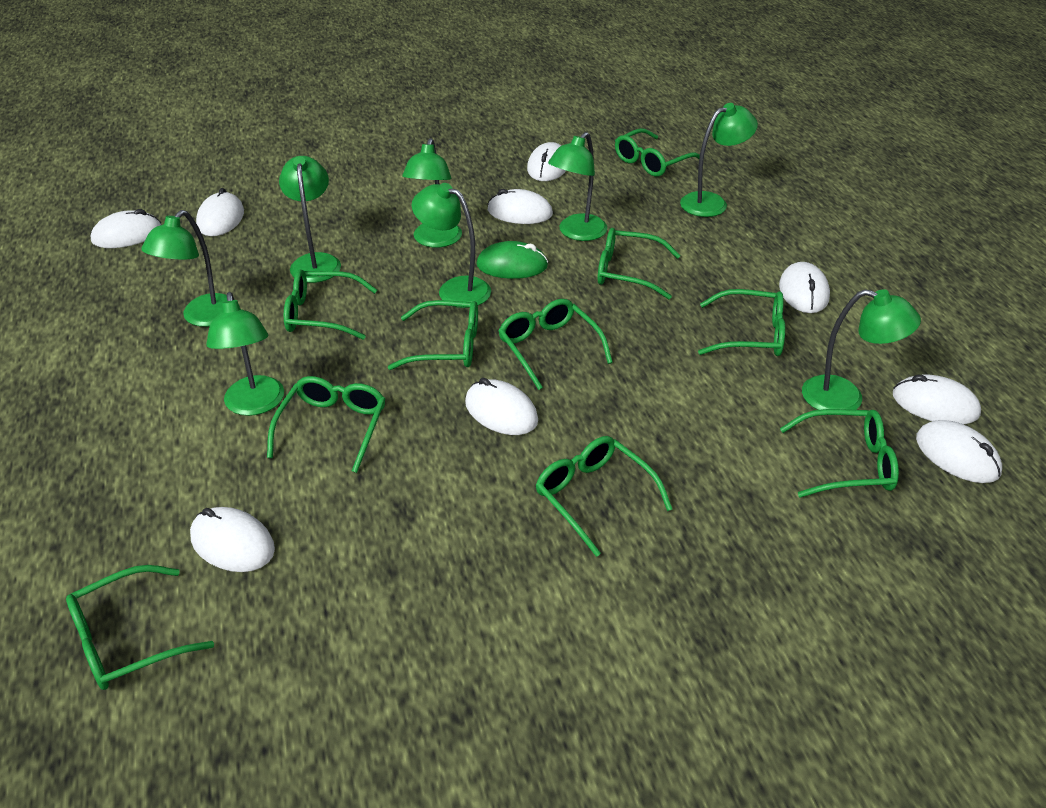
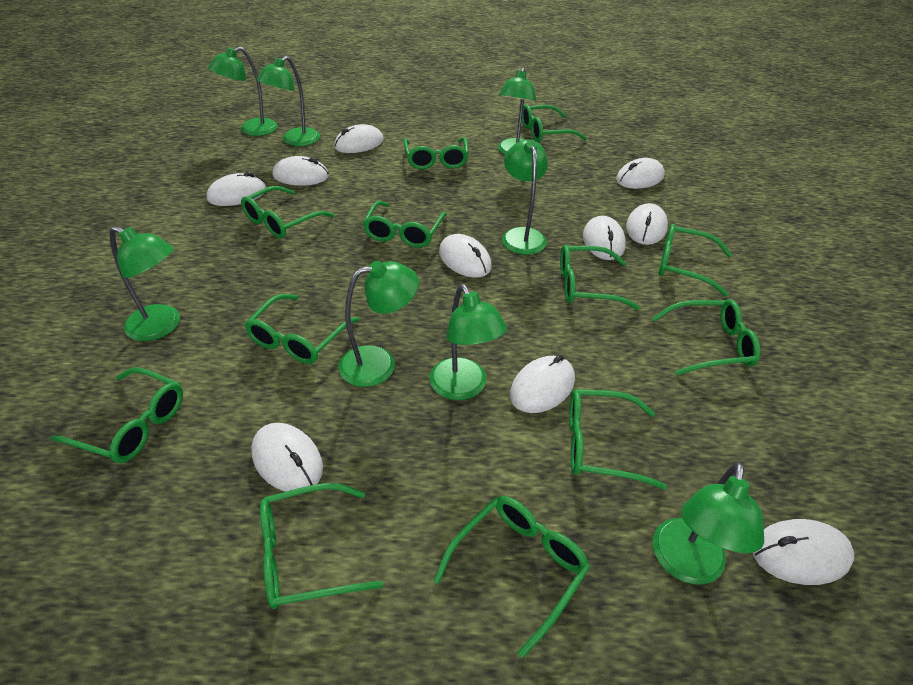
green glasses: 10 -> 12
green mouse: 1 -> 0
white mouse: 9 -> 10

